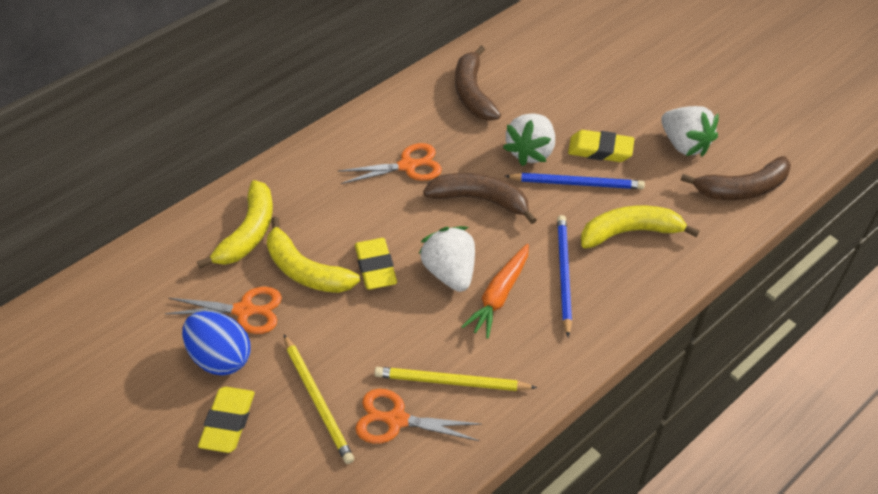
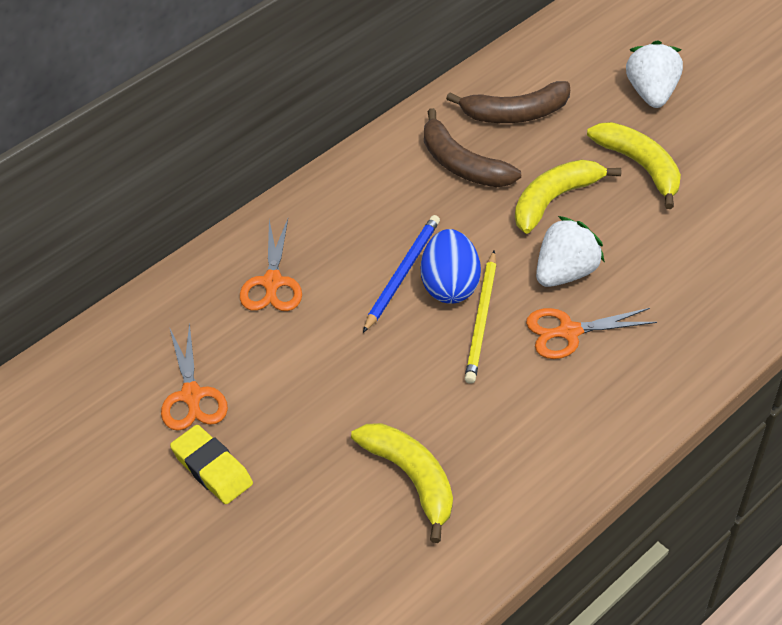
blue pencil: 2 -> 1
brown banana: 3 -> 2
orange carrot: 1 -> 0
white strawberry: 3 -> 2
yellow eraser: 3 -> 1
yellow pencil: 2 -> 1

